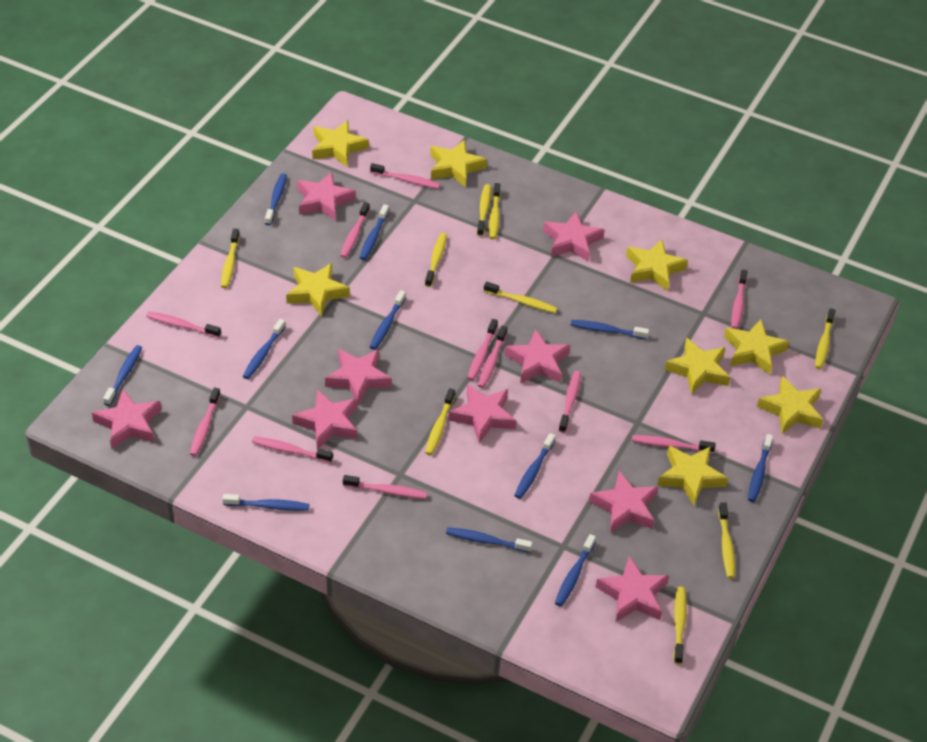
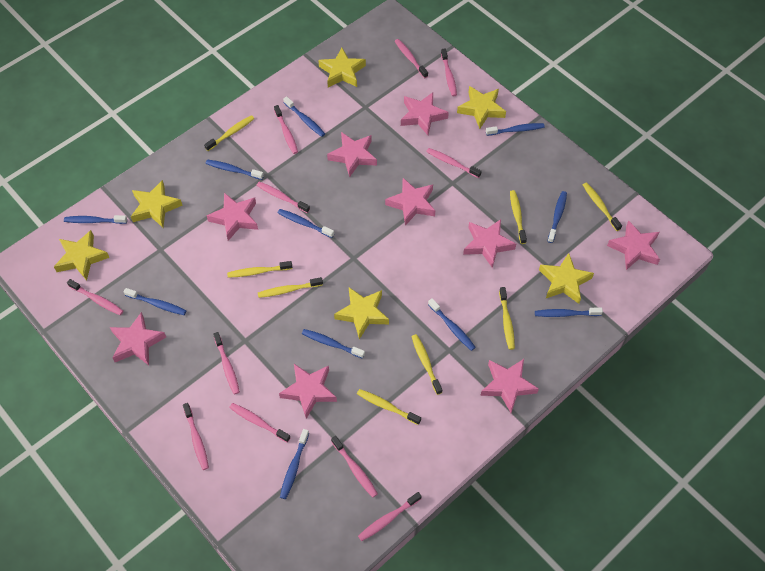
yellow star: 8 -> 6
yellow toothbrush: 9 -> 8

